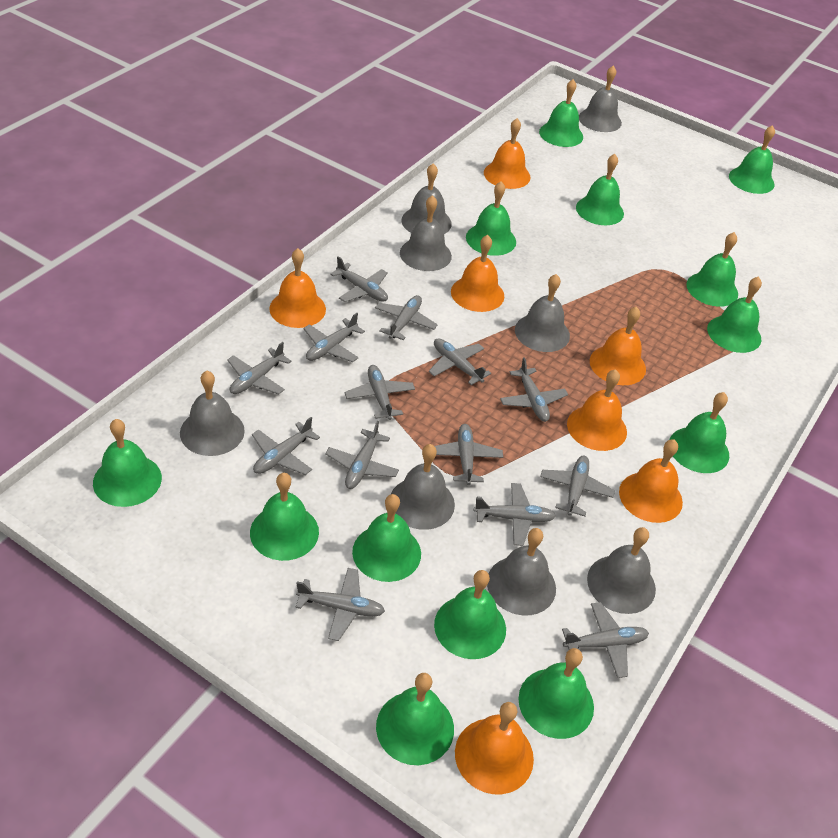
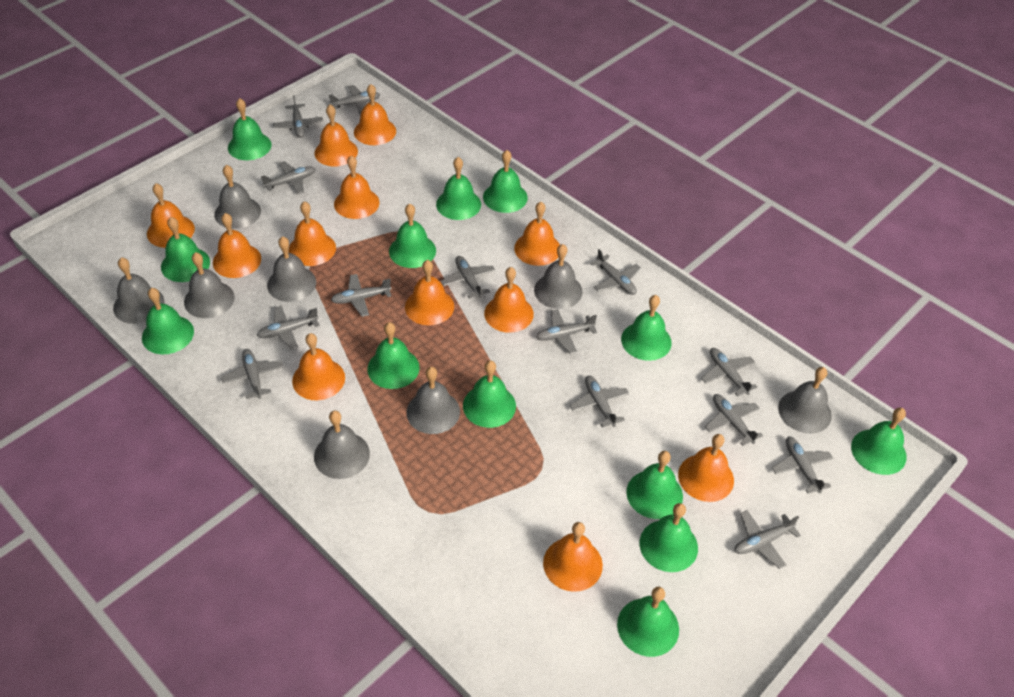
orange bell: 7 -> 12

